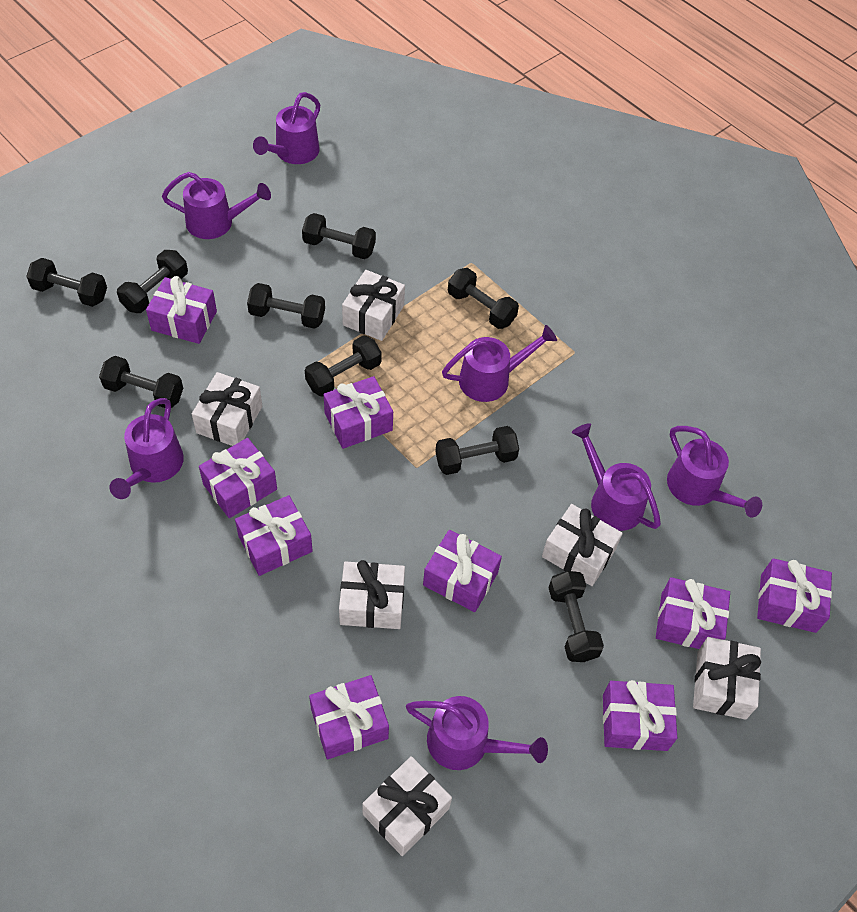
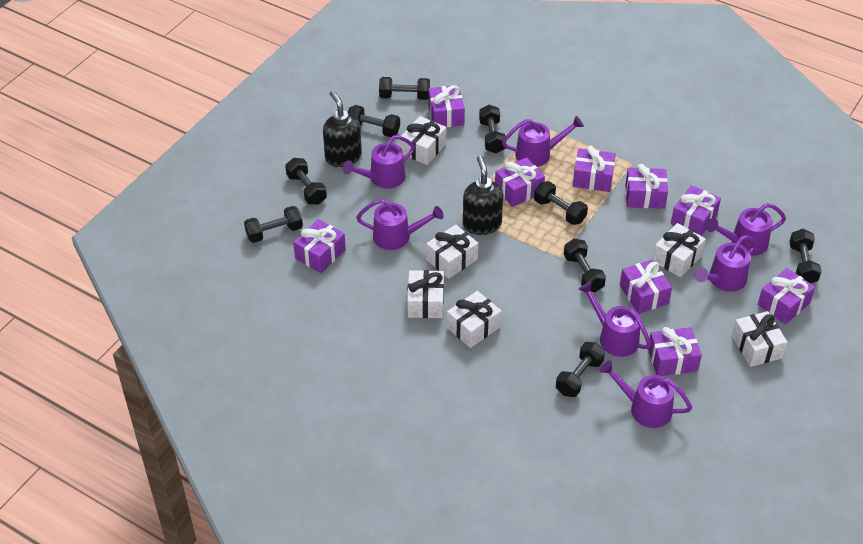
black soap dispenser: 0 -> 2

